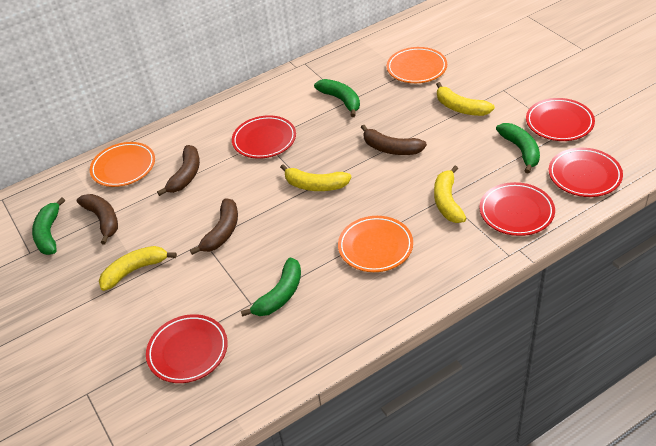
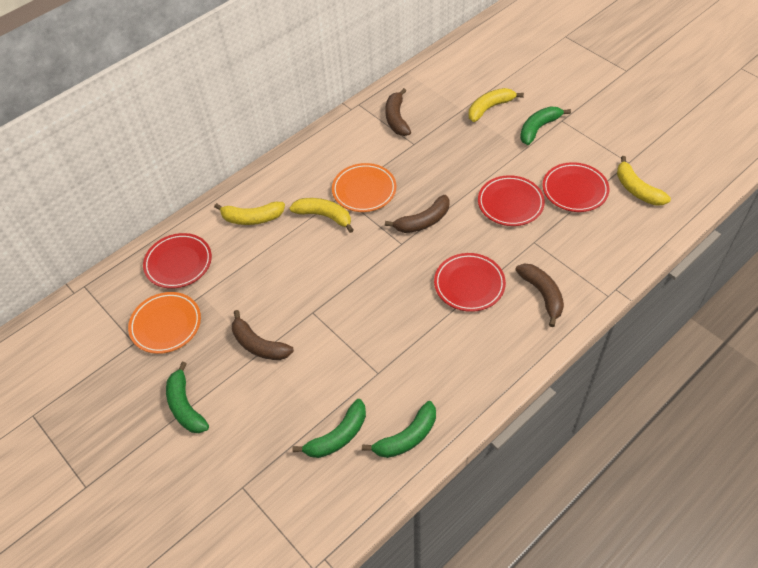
orange plate: 3 -> 2
red plate: 5 -> 4

